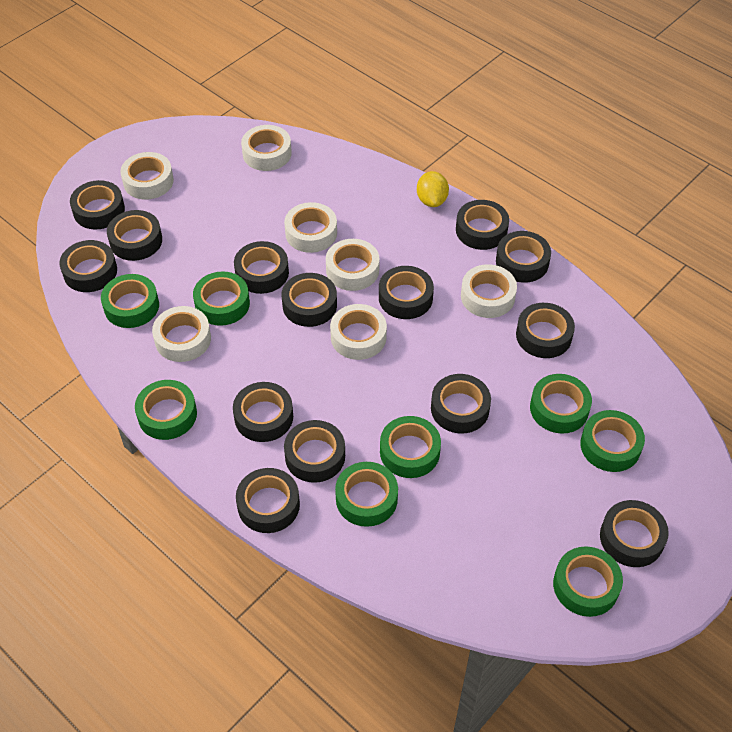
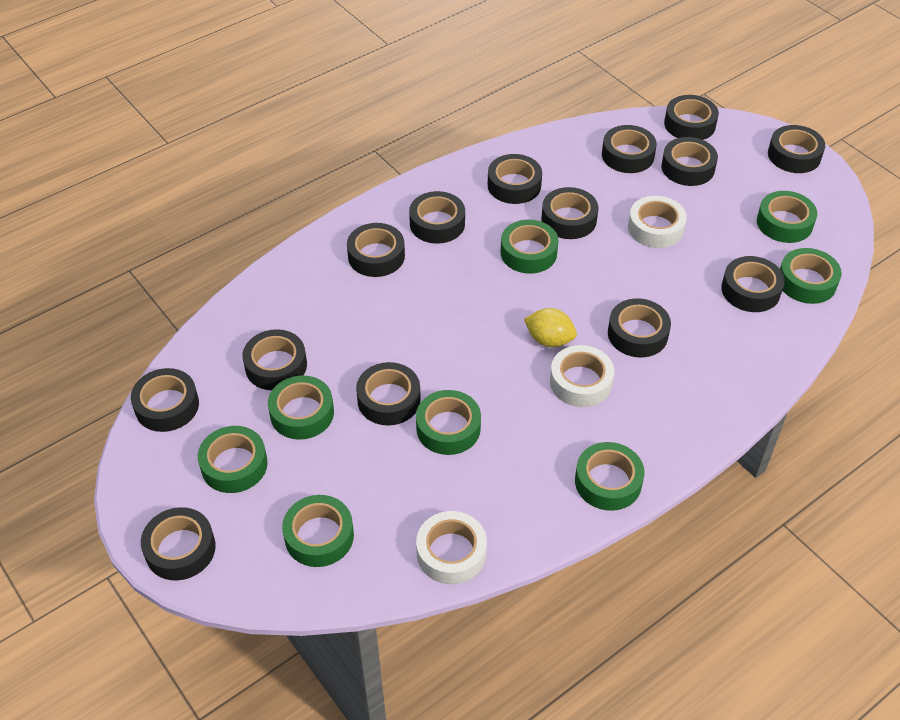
white tape: 7 -> 3

